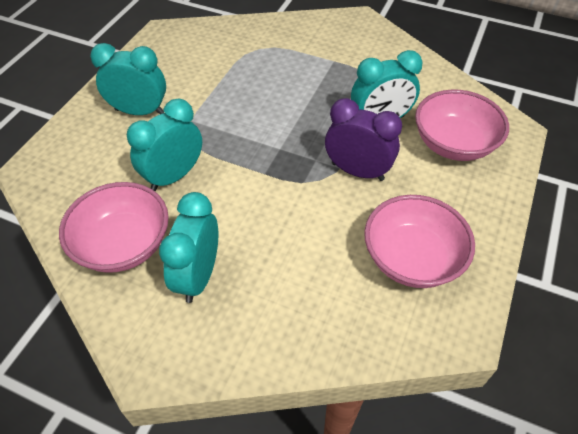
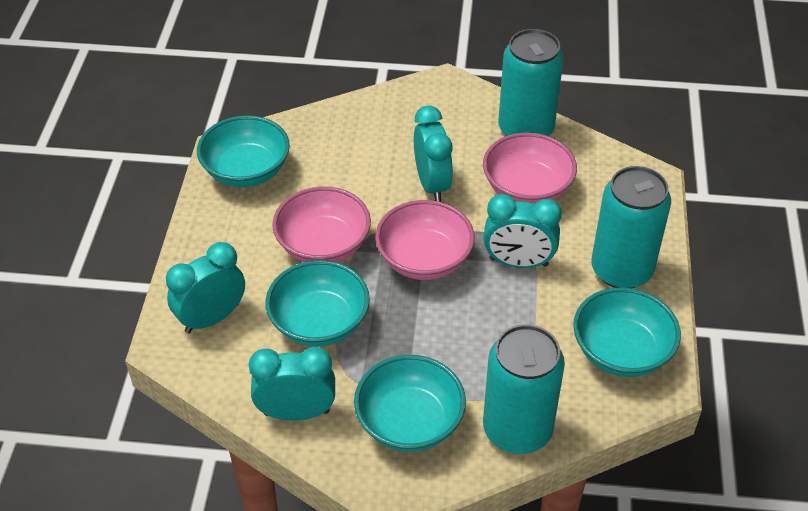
purple clock: 1 -> 0
turquoise bowl: 0 -> 4
turquoise can: 0 -> 3

